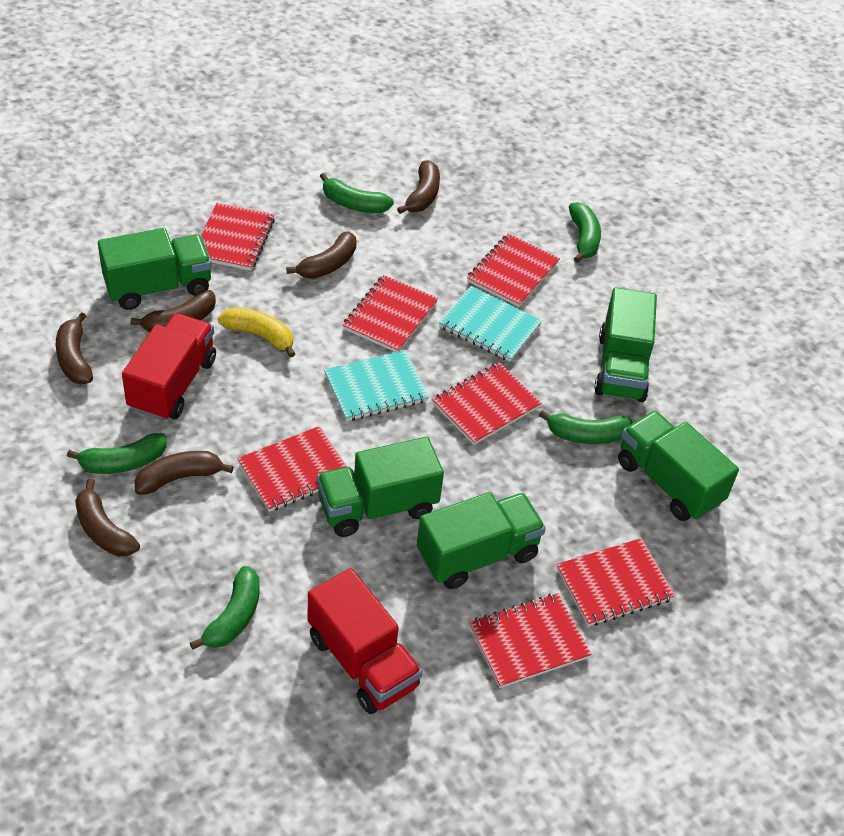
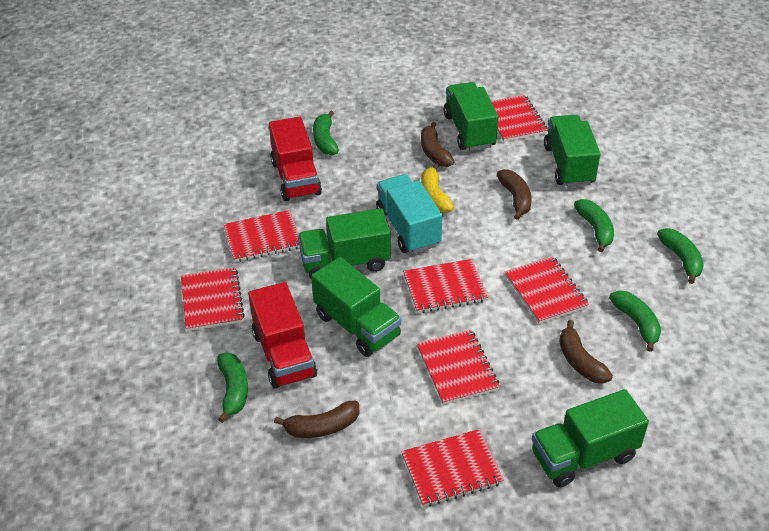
brown banana: 6 -> 4
turquoise notebook: 2 -> 0
turquoise truck: 0 -> 1

